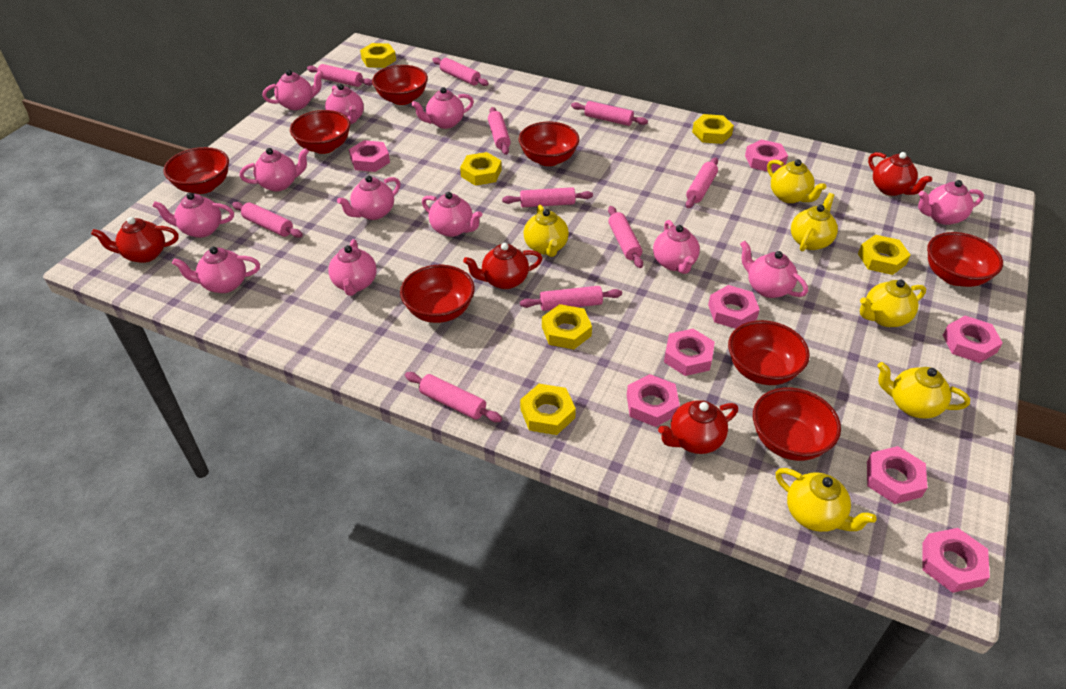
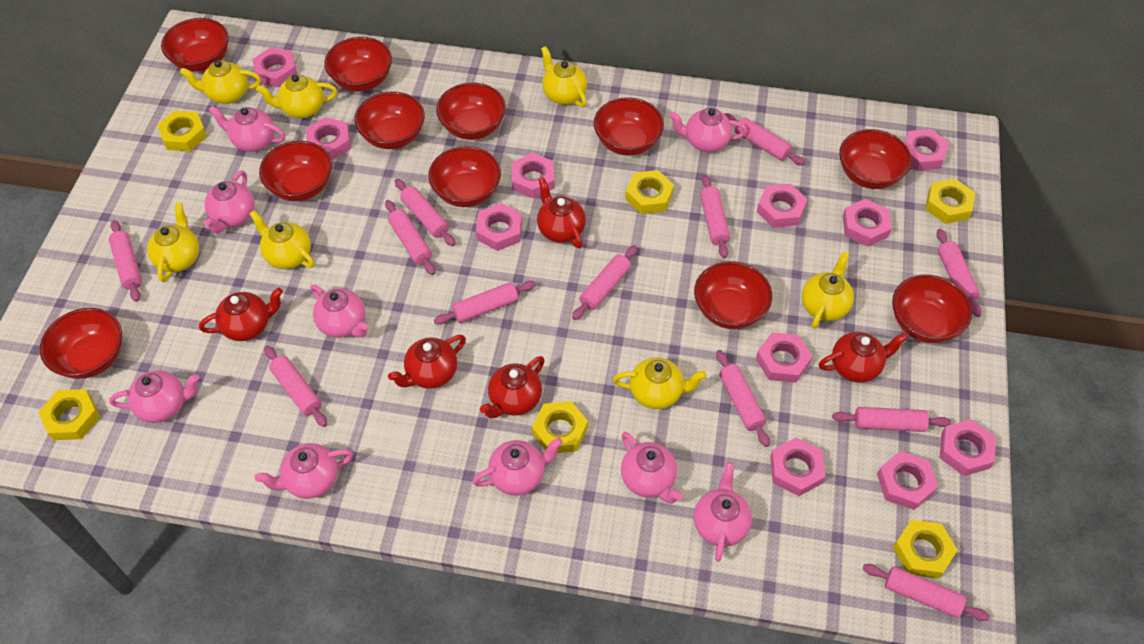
pink nut: 8 -> 11
pink rolling pin: 10 -> 12
pink teapot: 12 -> 9
red bowl: 8 -> 11
red teapot: 4 -> 5
yellow teapot: 6 -> 7

